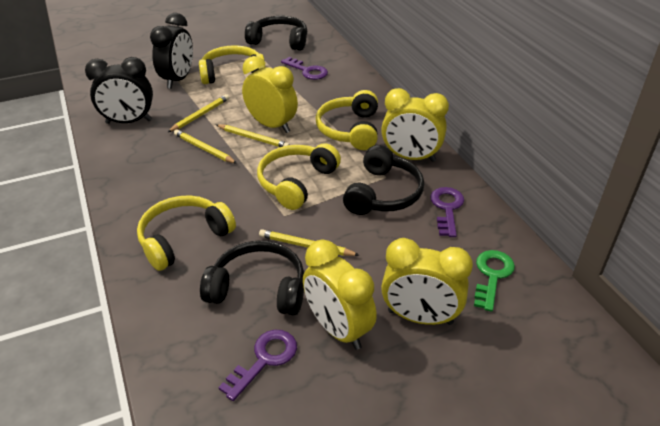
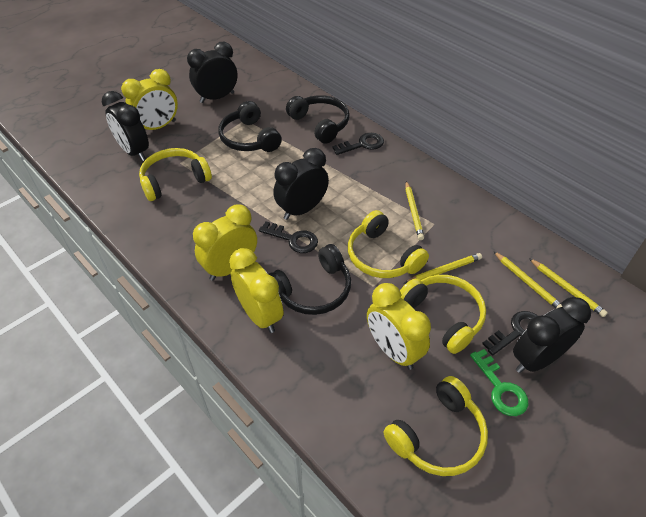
black clock: 2 -> 4
black key: 0 -> 3
purple key: 3 -> 0

